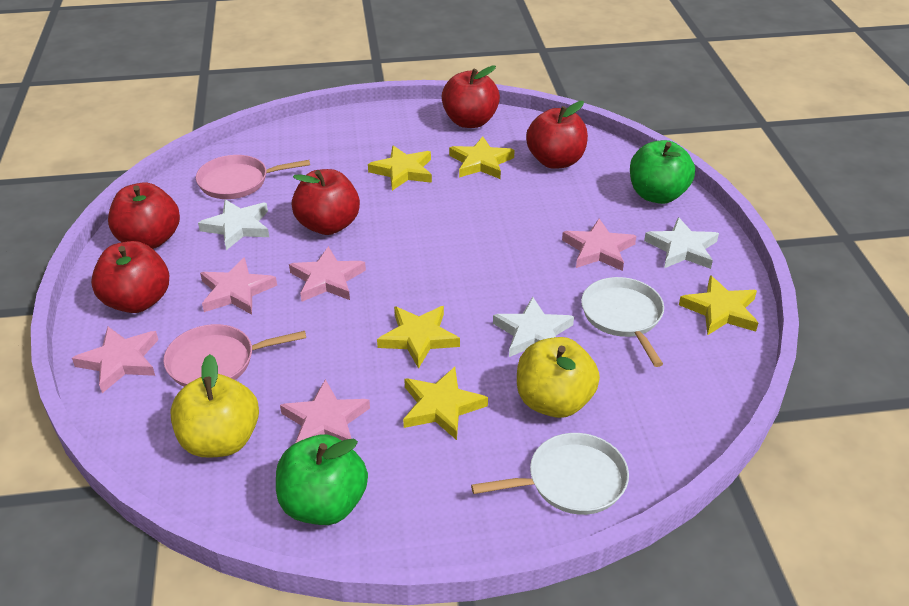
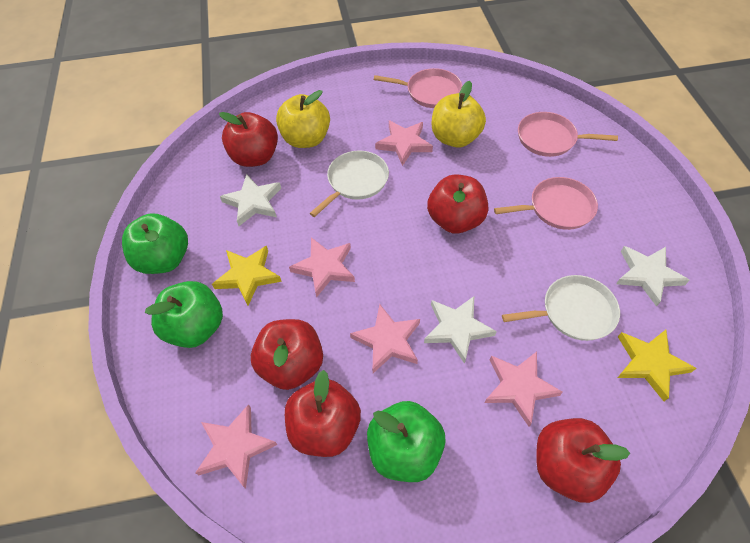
green apple: 2 -> 3
pink pan: 2 -> 3
yellow star: 5 -> 2

